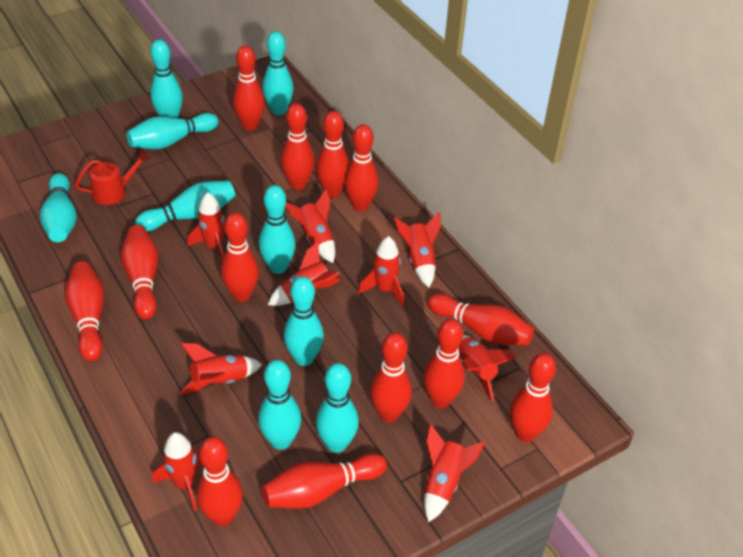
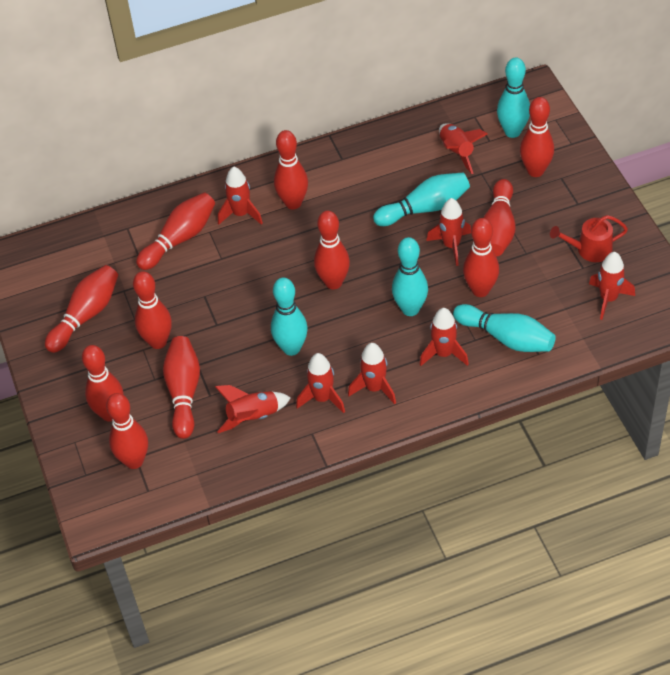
red bowling pin: 13 -> 11
red rocket: 9 -> 8
turquoise bowling pin: 9 -> 5

